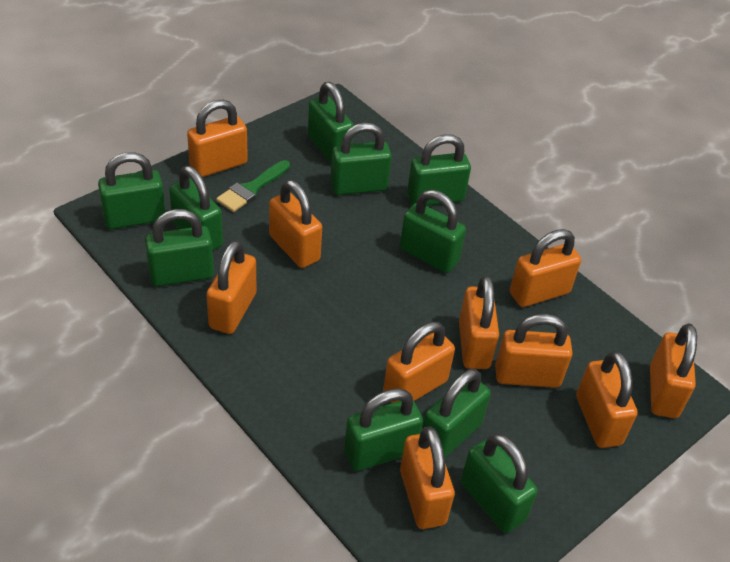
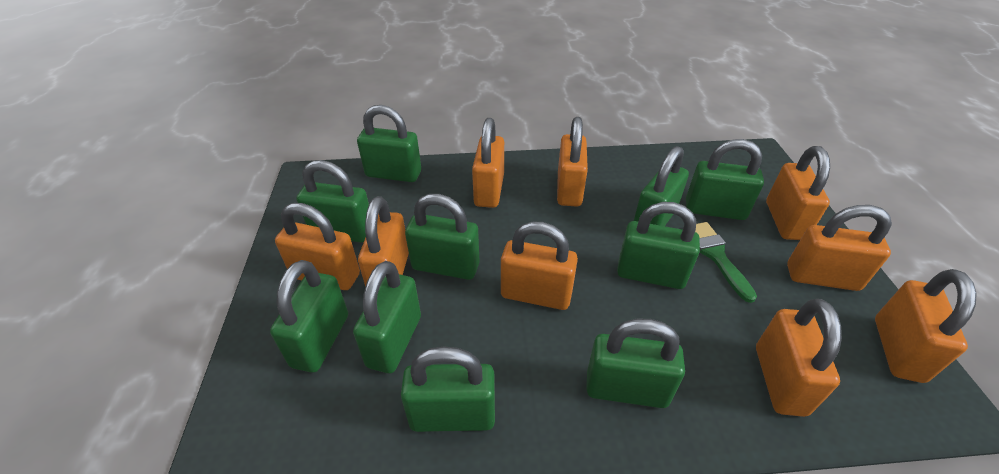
orange padlock: 10 -> 9

